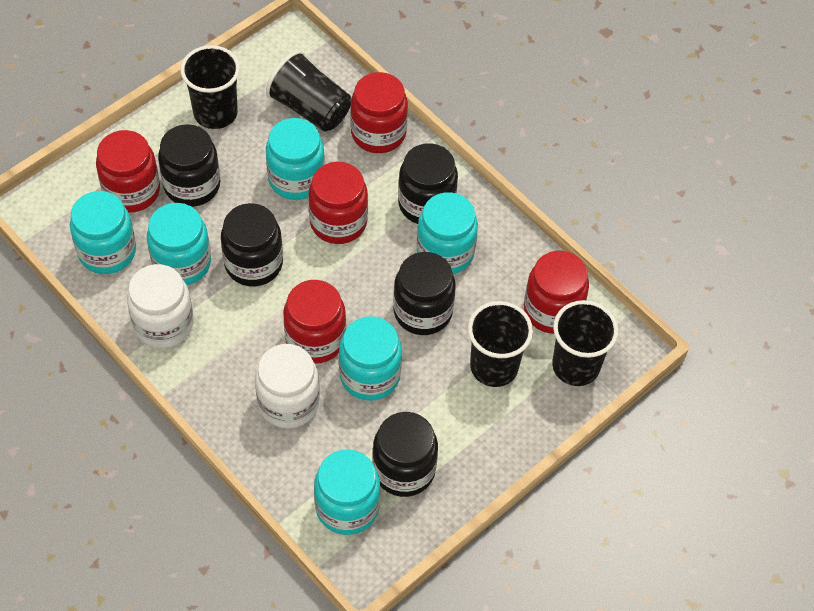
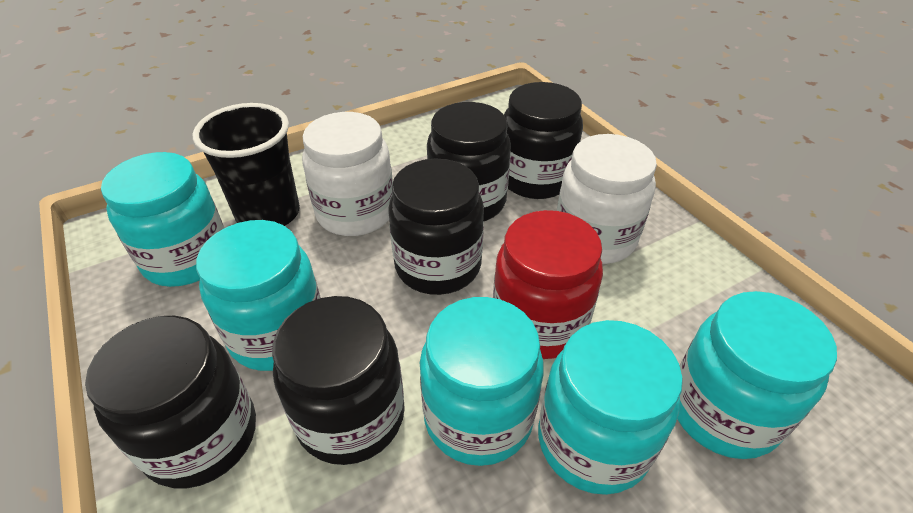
black cup: 4 -> 1
red jar: 5 -> 1
turquoise jar: 6 -> 5

